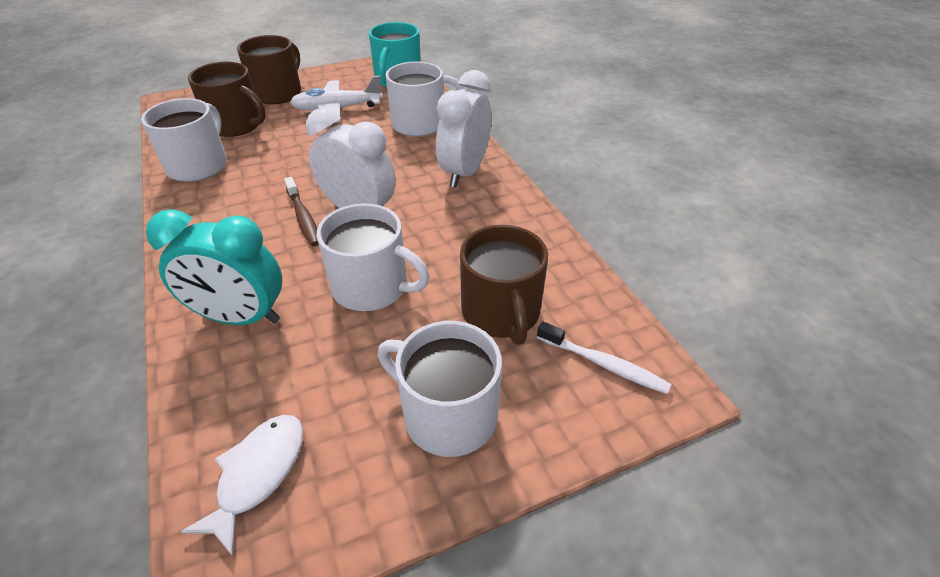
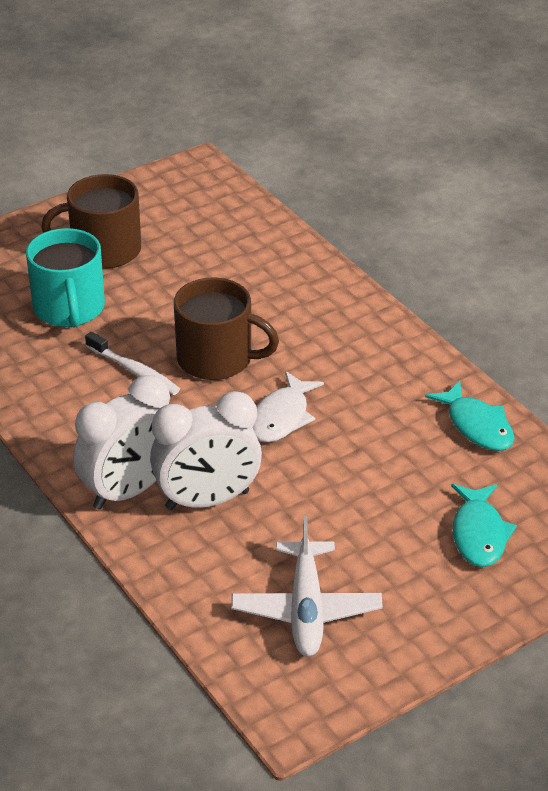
brown mug: 3 -> 2
brown toothbrush: 1 -> 0
turquoise clock: 1 -> 0
turquoise fish: 0 -> 2
white mug: 4 -> 0

